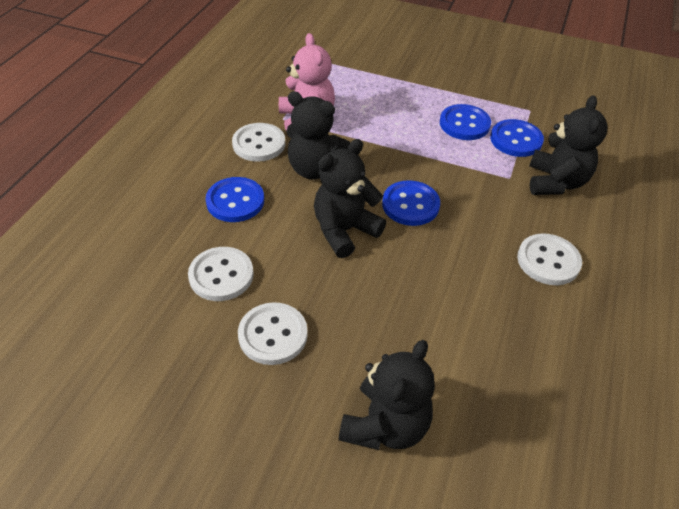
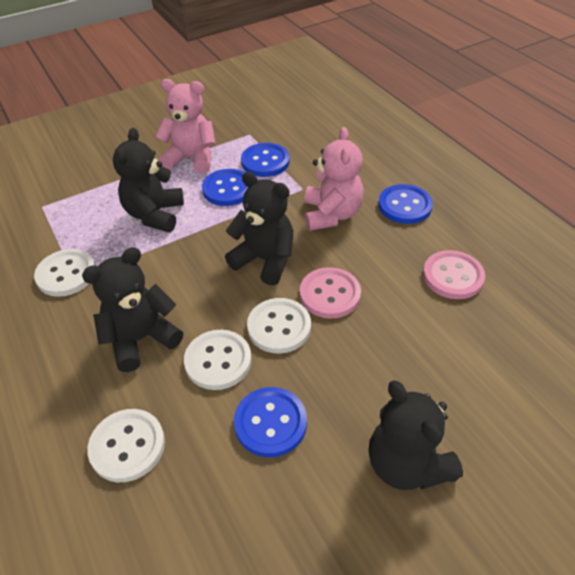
pink button: 0 -> 2
pink teddy bear: 1 -> 2

